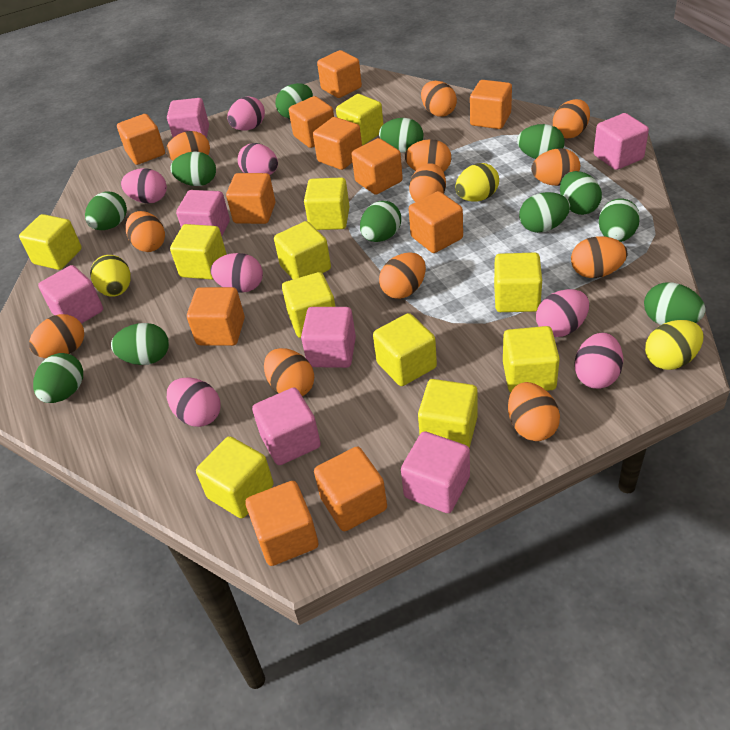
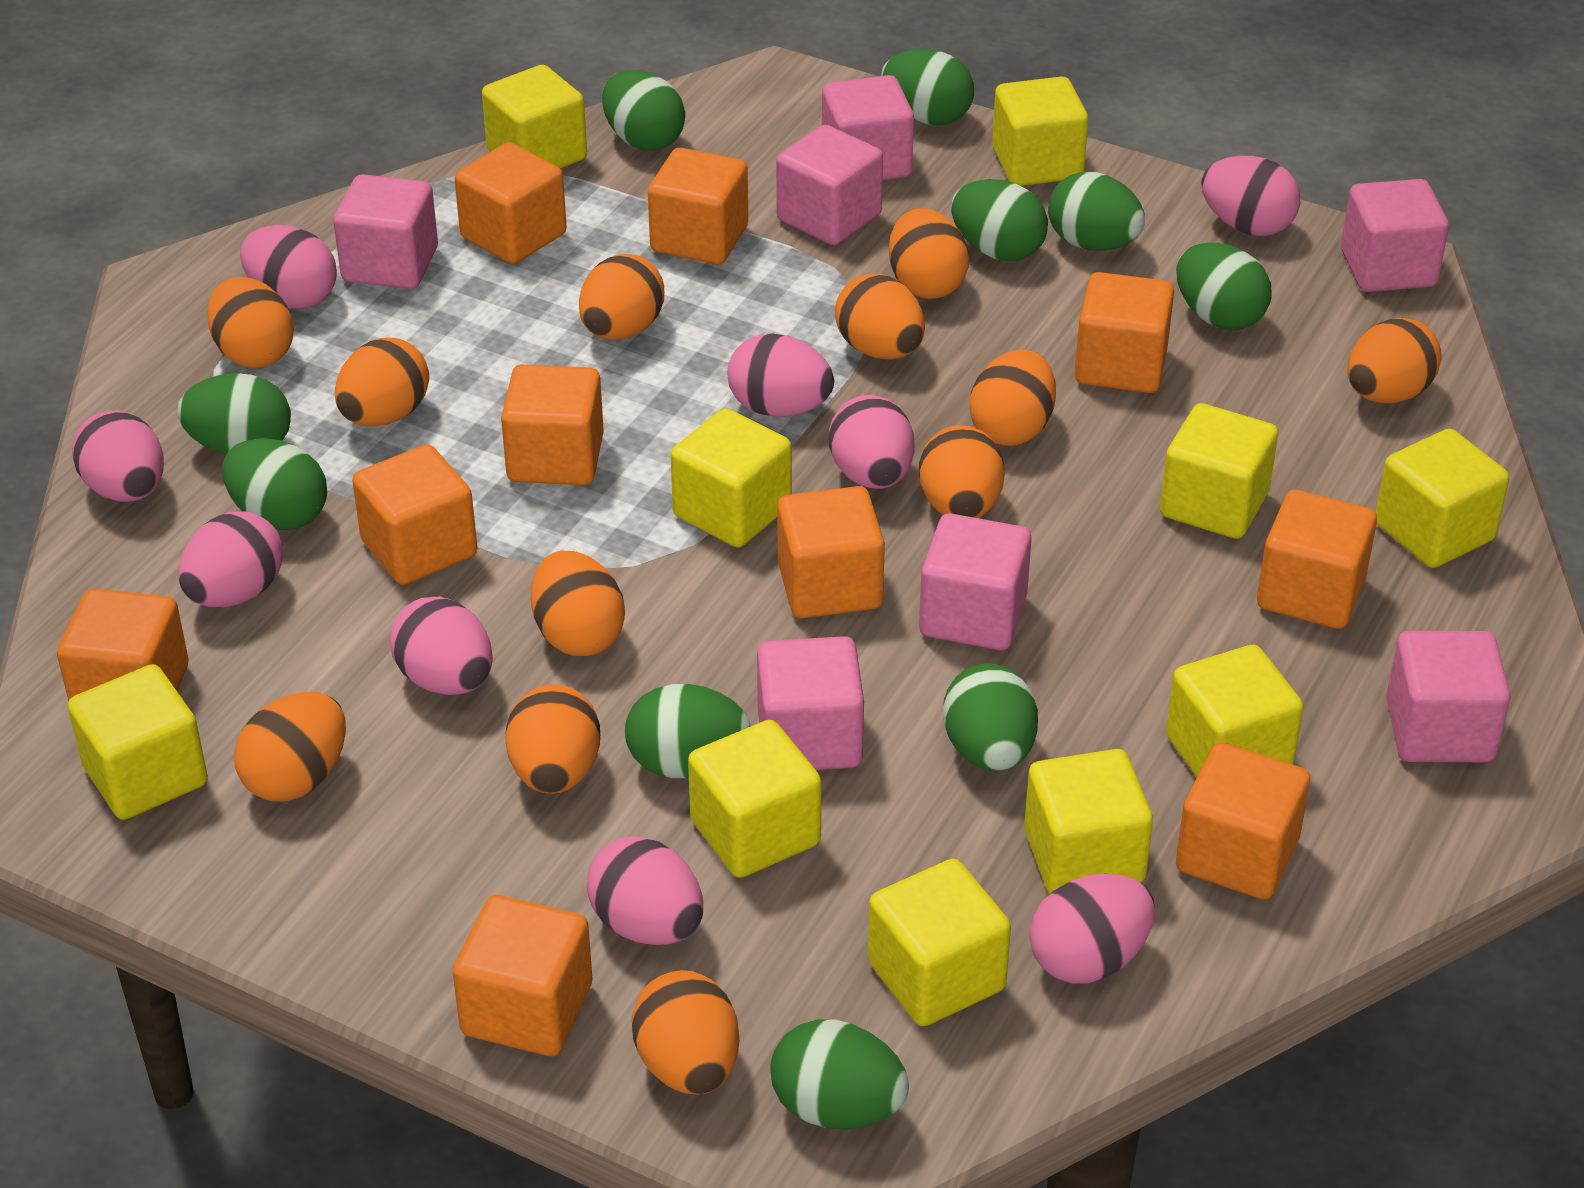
green egg: 12 -> 10
orange cube: 11 -> 10
pink egg: 7 -> 9
yellow cube: 11 -> 10
yellow egg: 3 -> 0

